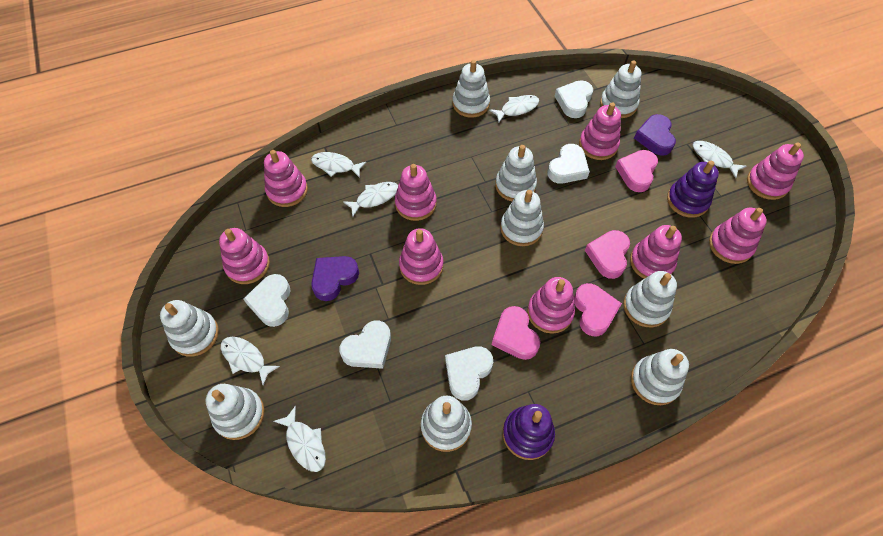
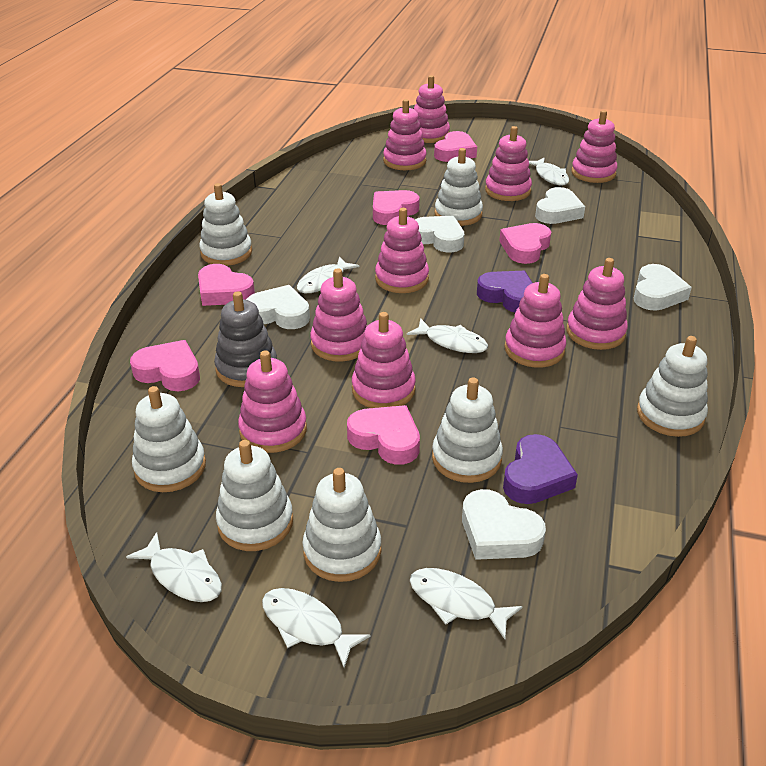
grey stacking toy: 0 -> 1
pink heart: 4 -> 6
pink stacking toy: 9 -> 10
purple stacking toy: 2 -> 0
white stacking toy: 9 -> 7

